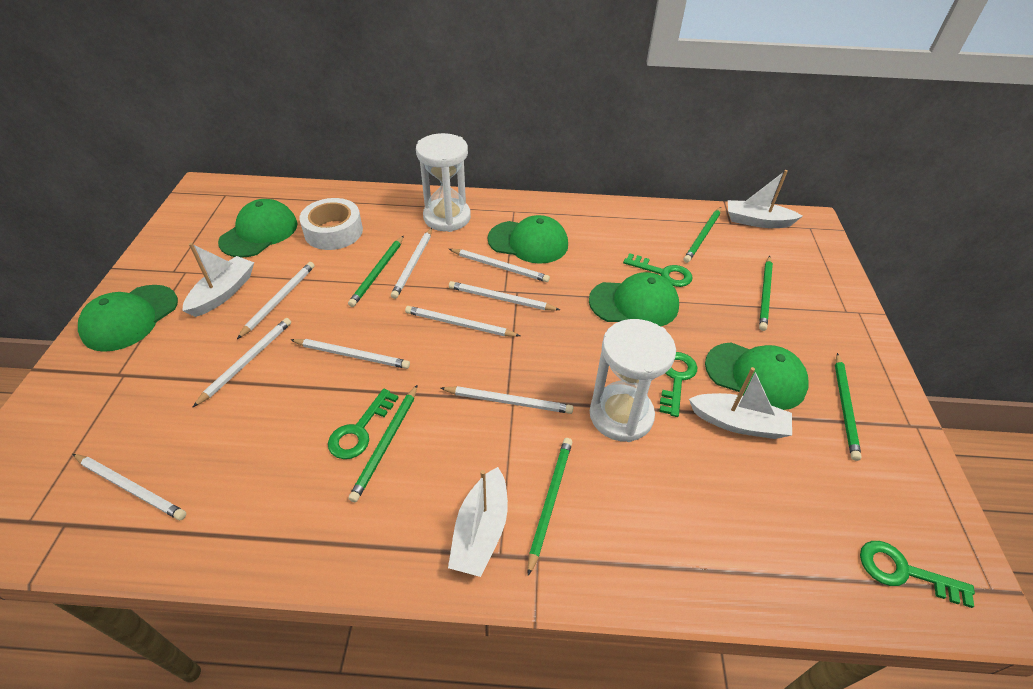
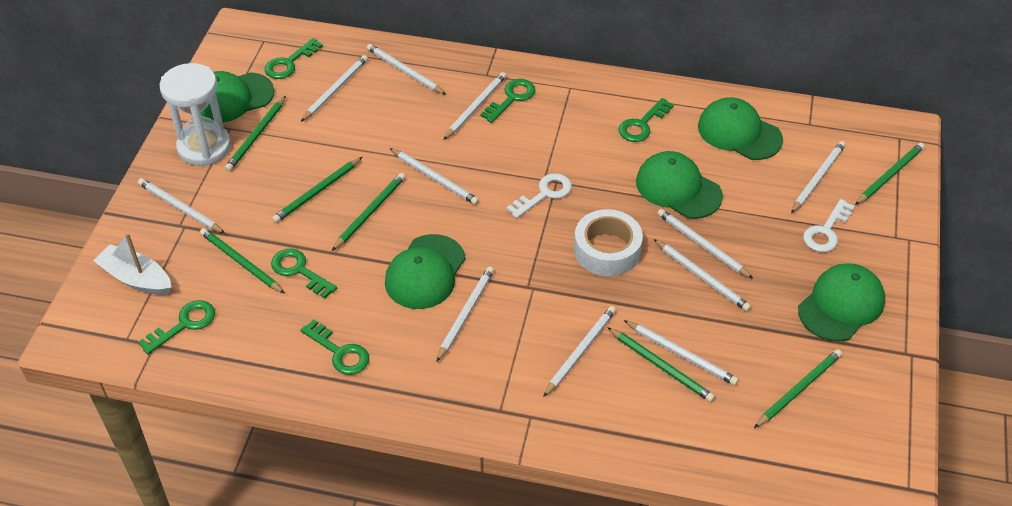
green key: 4 -> 6
green pencil: 6 -> 7
white boat: 4 -> 1
white hourglass: 2 -> 1
white key: 0 -> 2
white pencil: 9 -> 11

